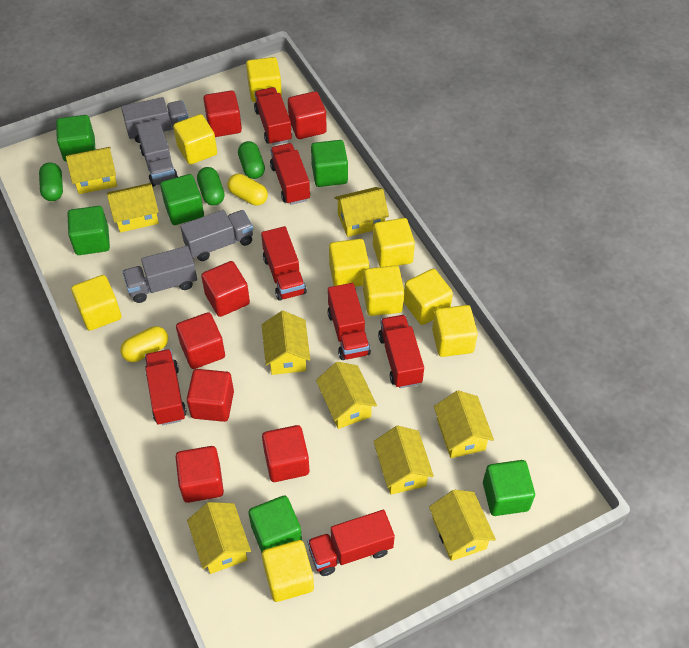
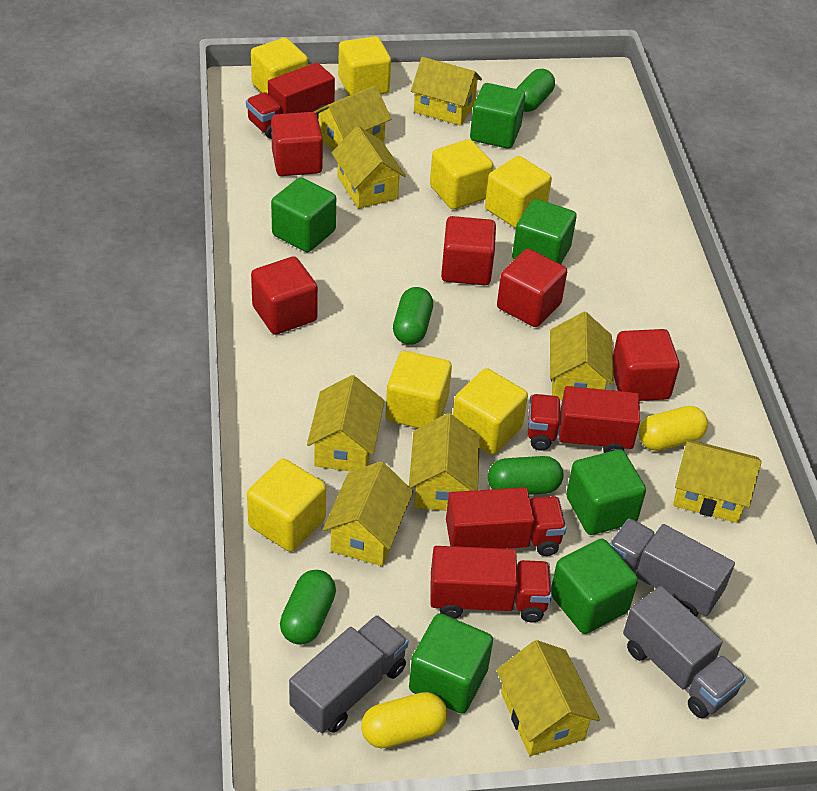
green capsule: 3 -> 4
grey truck: 4 -> 3
red cube: 7 -> 5
red truck: 7 -> 4
yellow cube: 9 -> 7

